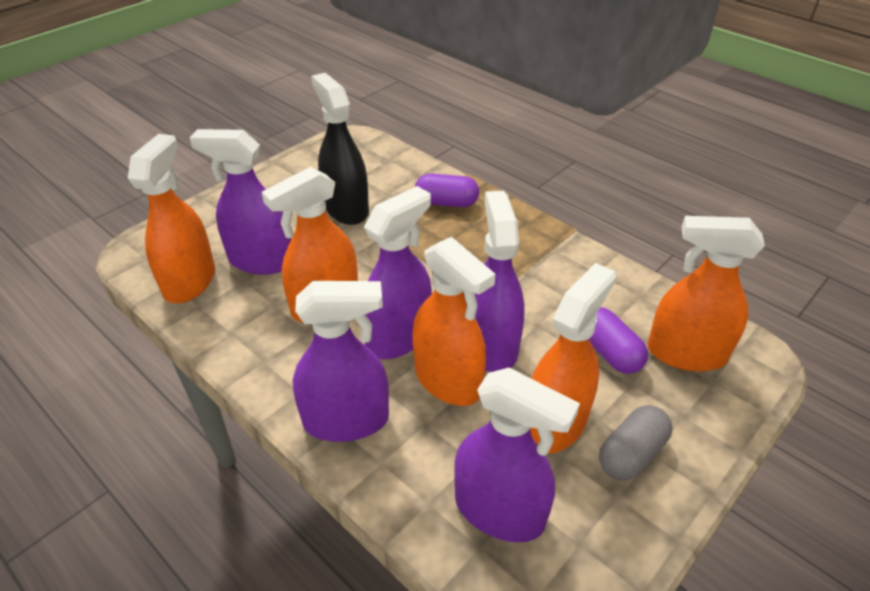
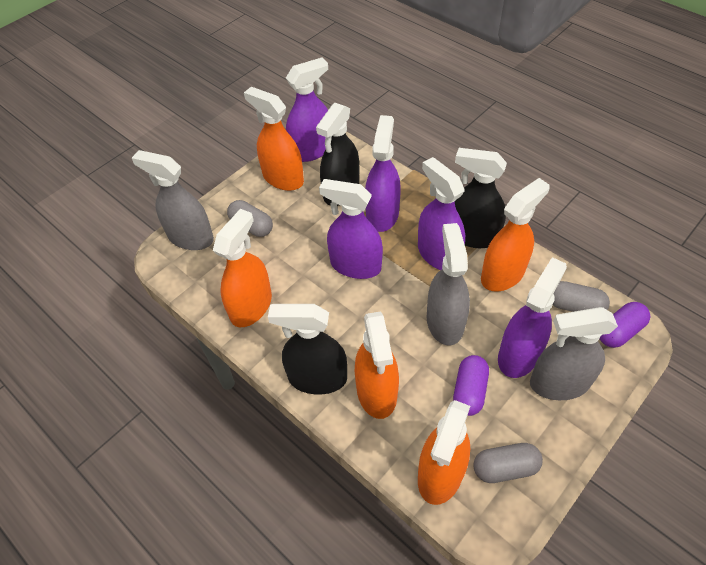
black spray bottle: 1 -> 3
grey capsule: 1 -> 3
grey spray bottle: 0 -> 3

